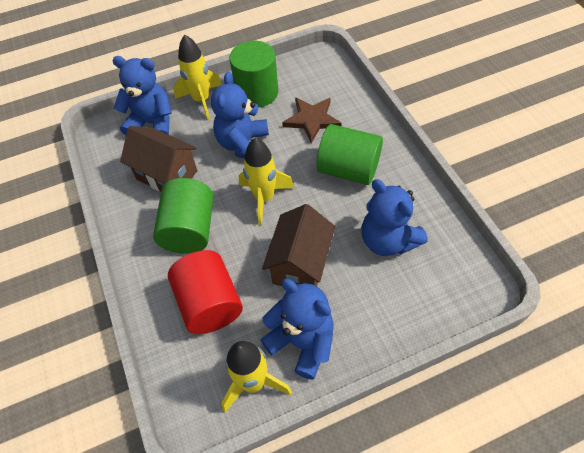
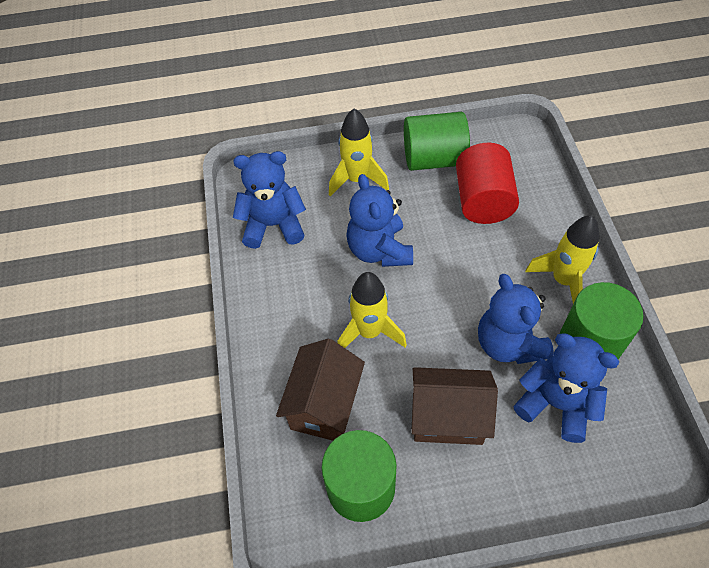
brown star: 1 -> 0

